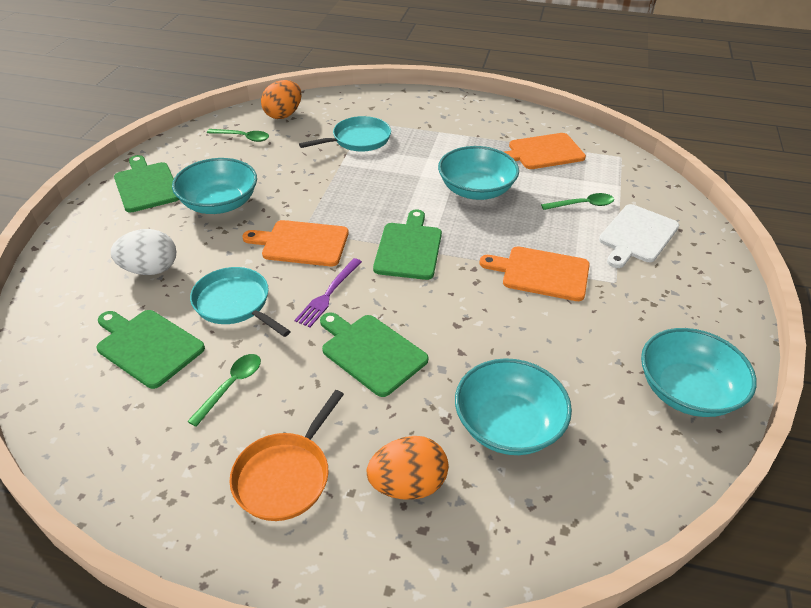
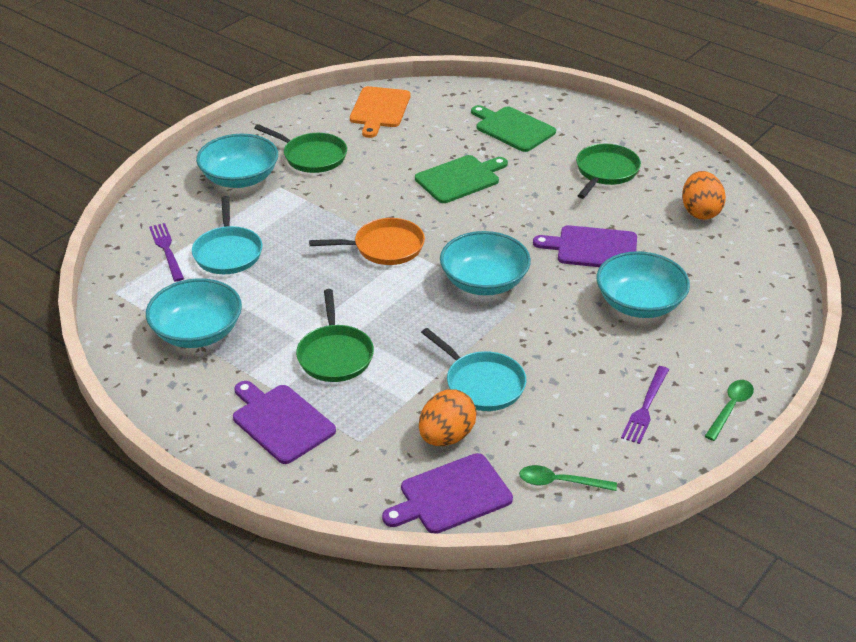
green cutting board: 4 -> 2
green pan: 0 -> 3
green spoon: 3 -> 2
orange cutting board: 3 -> 1
purple cutting board: 0 -> 3
purple fork: 1 -> 2
white cutting board: 1 -> 0
white egg: 1 -> 0

